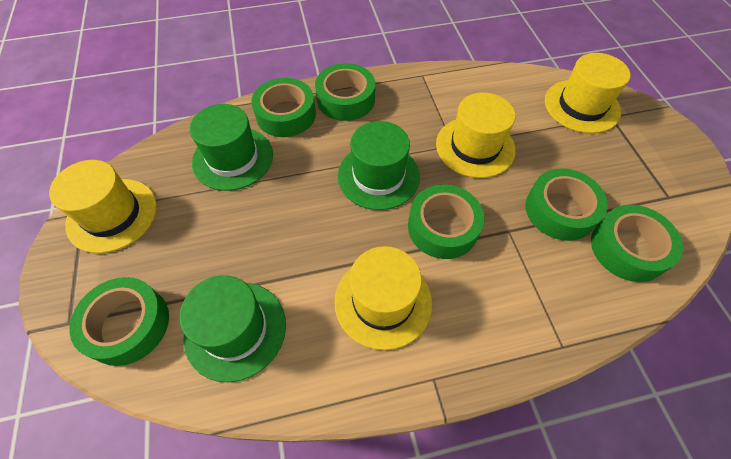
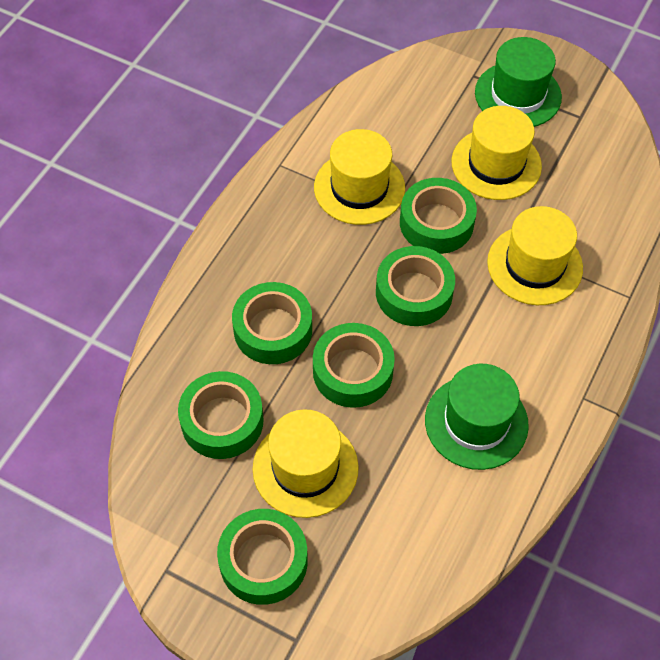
green hat: 3 -> 2

